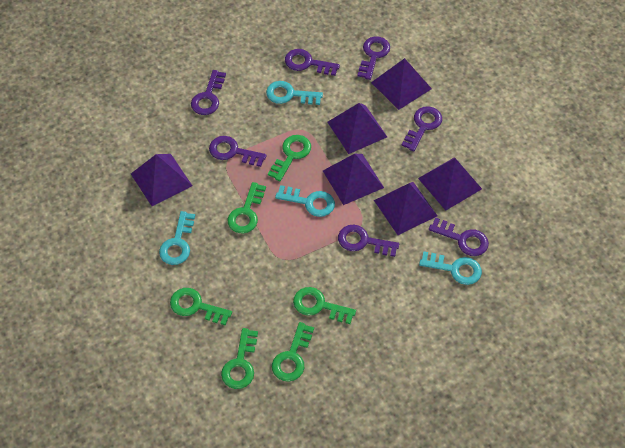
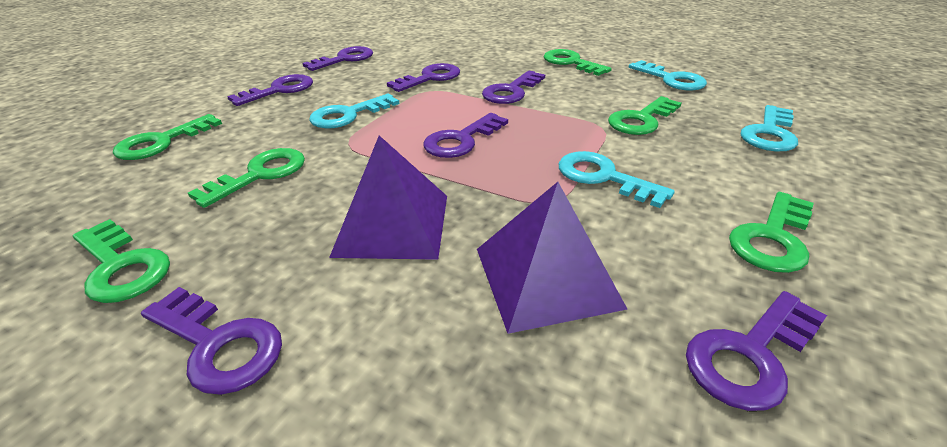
purple pyramid: 6 -> 2

